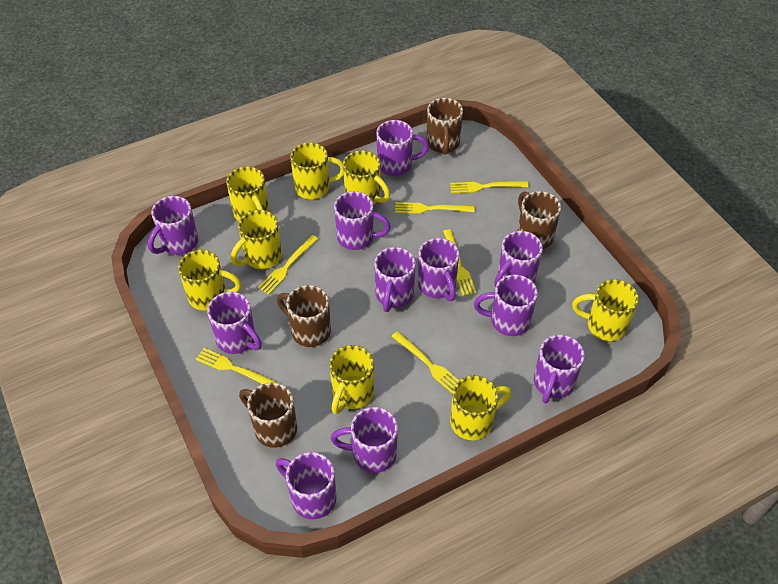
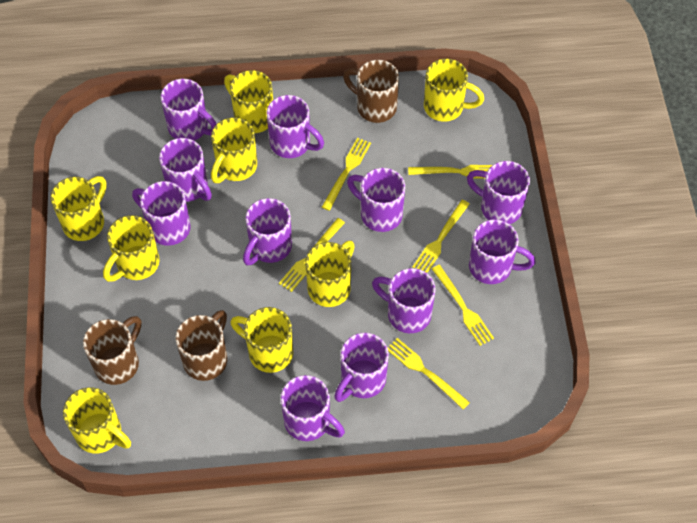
brown mug: 4 -> 3

